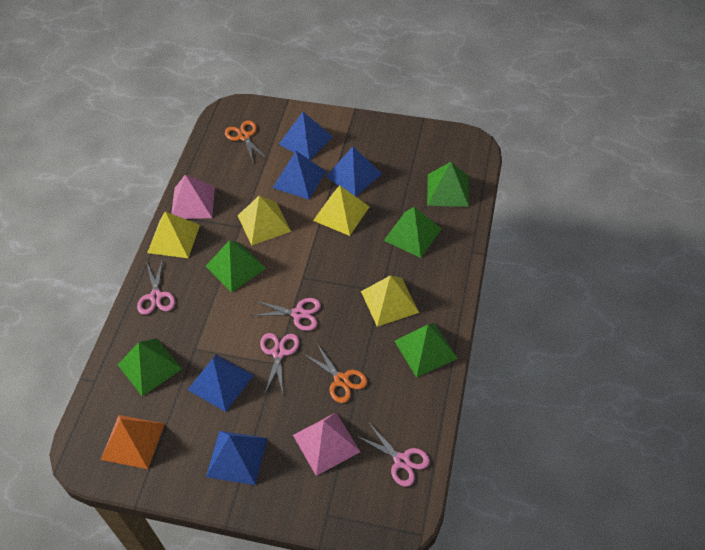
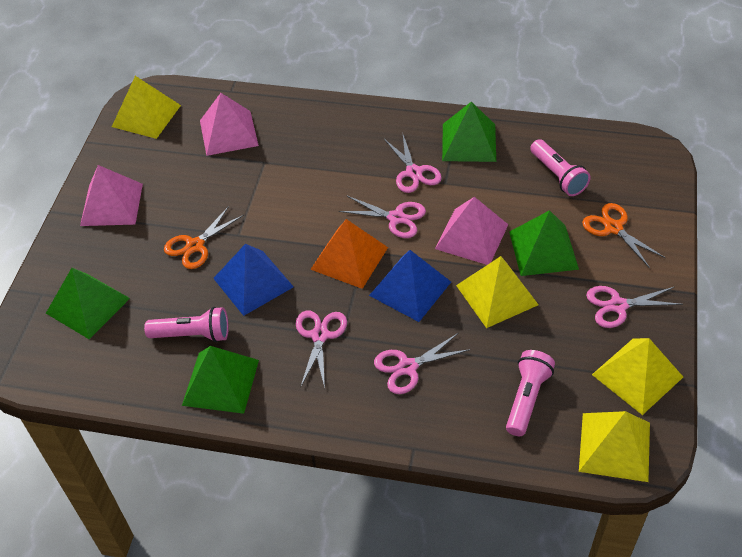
blue pyramid: 5 -> 2
green pyramid: 5 -> 4
pink flashlight: 0 -> 3
pink pyramid: 2 -> 3
pink scissors: 4 -> 5

